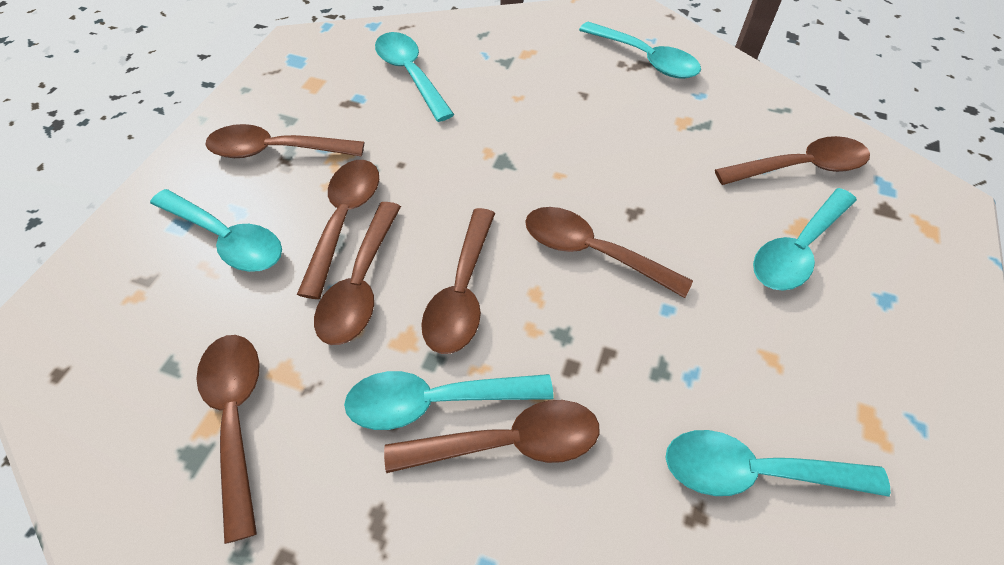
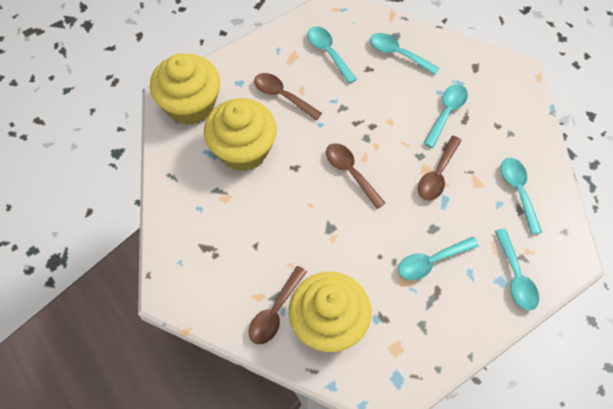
brown spoon: 8 -> 4
yellow cupcake: 0 -> 3

